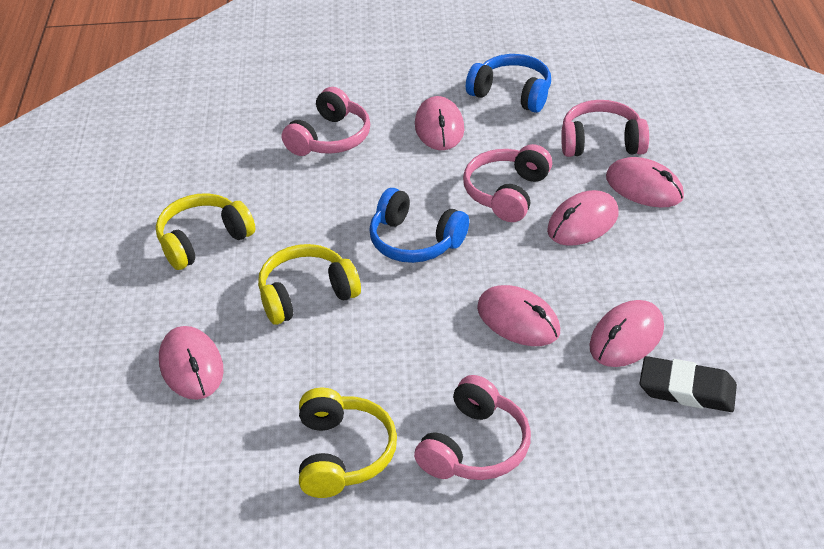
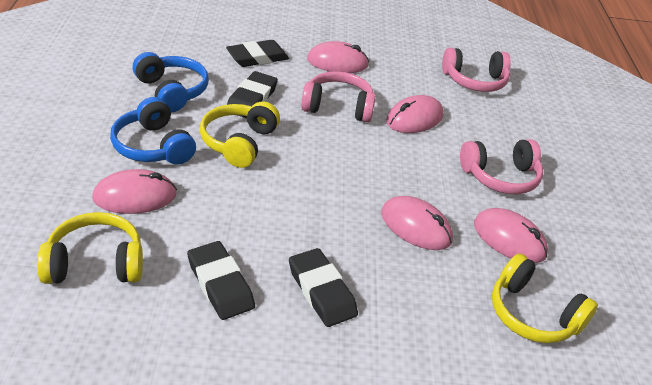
black eraser: 1 -> 4
pink headphones: 4 -> 3
pink mouse: 6 -> 5

